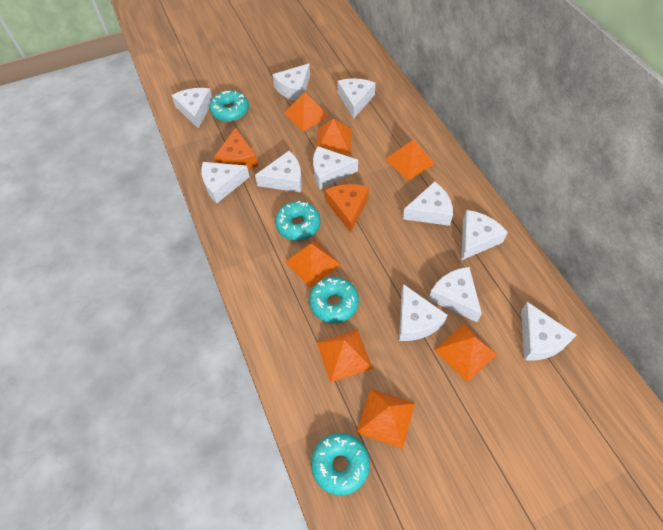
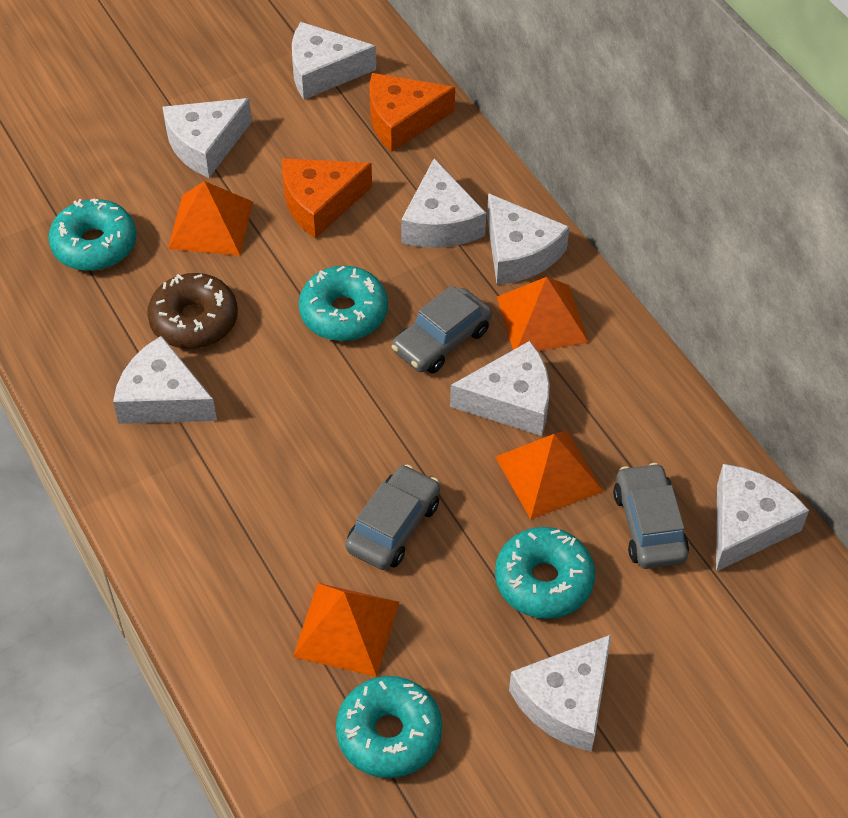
brown donut: 0 -> 1
grey car: 0 -> 3
orange pyramid: 7 -> 4
white cheese: 11 -> 8

